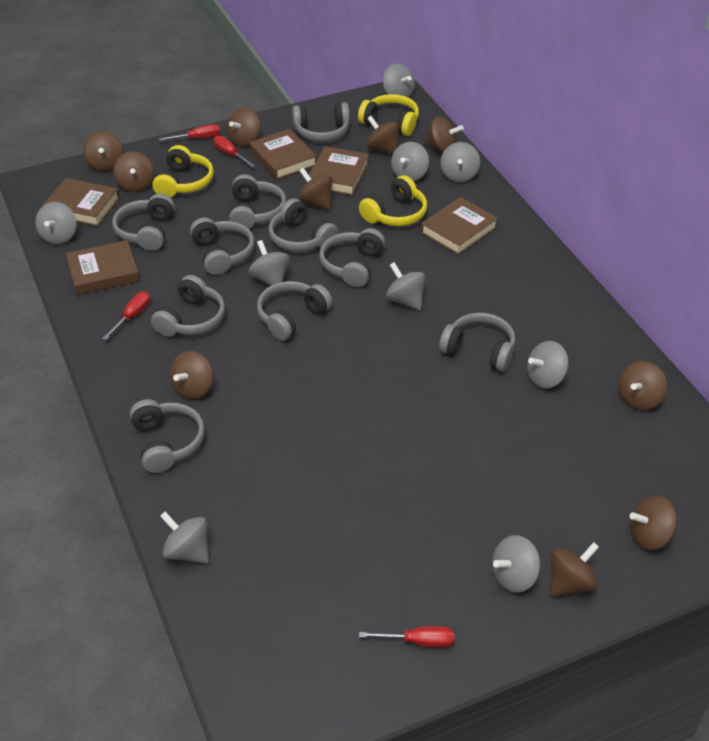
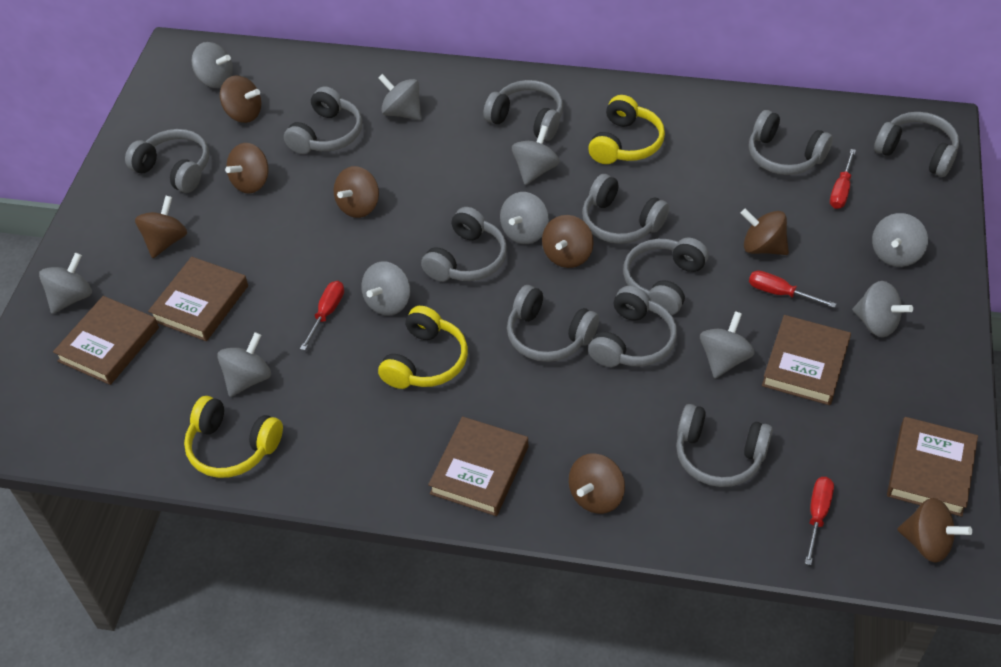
brown spinning top: 10 -> 8
grey headphones: 10 -> 11
grey spinning top: 9 -> 10

